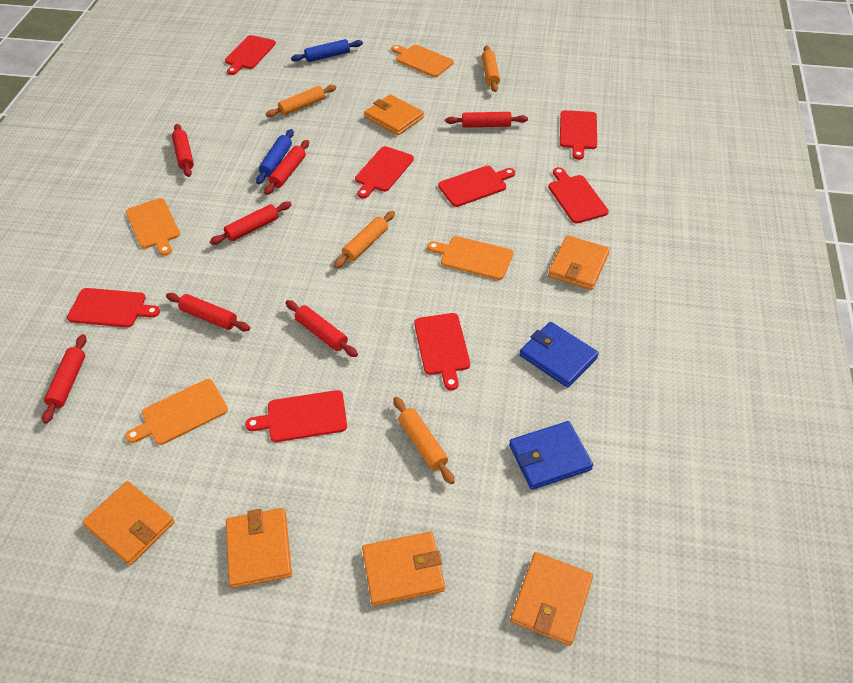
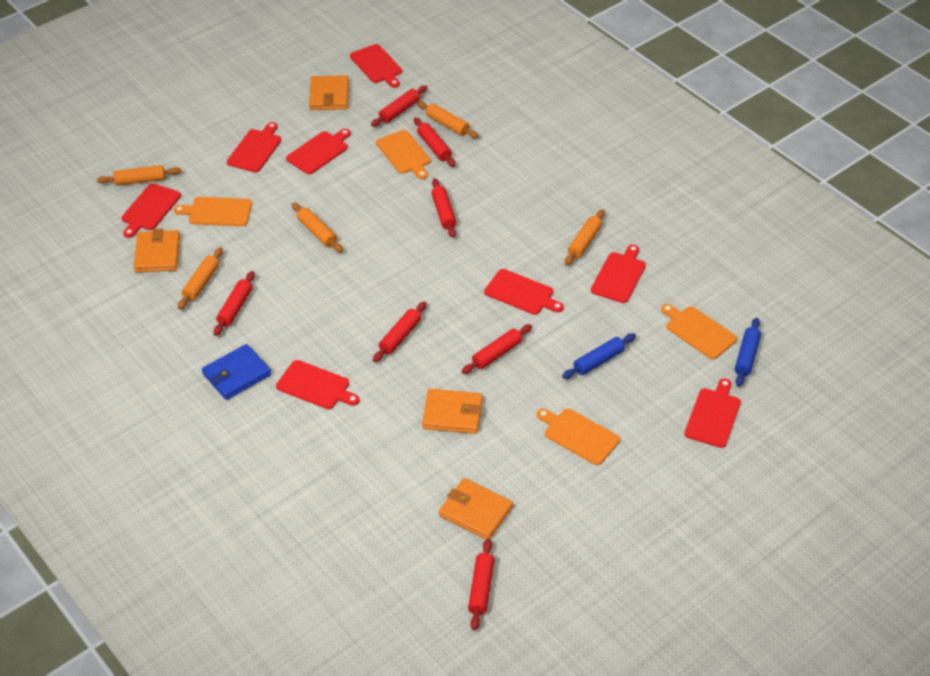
blue wallet: 2 -> 1
orange rolling pin: 4 -> 5
orange wallet: 6 -> 4

